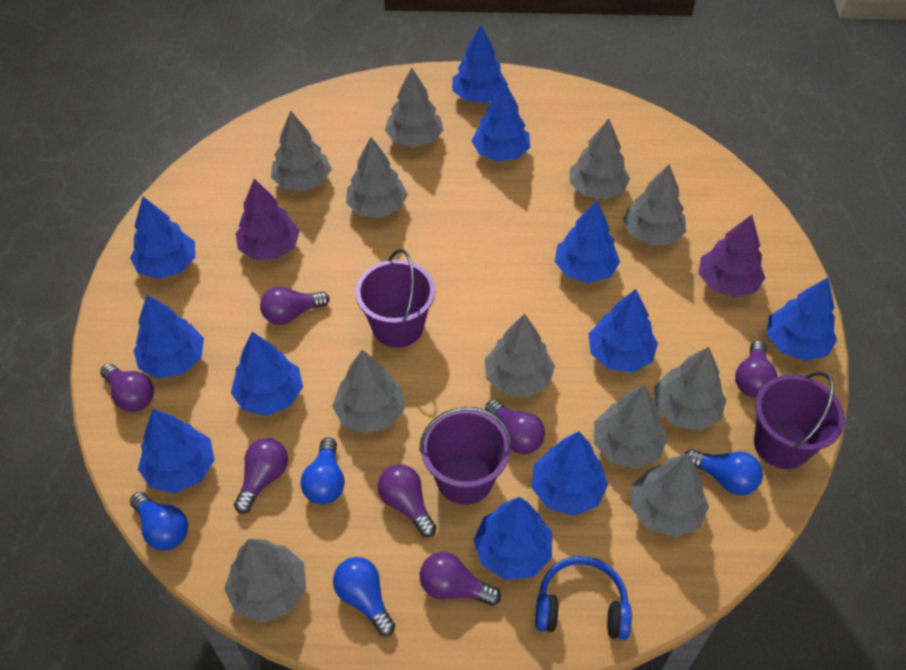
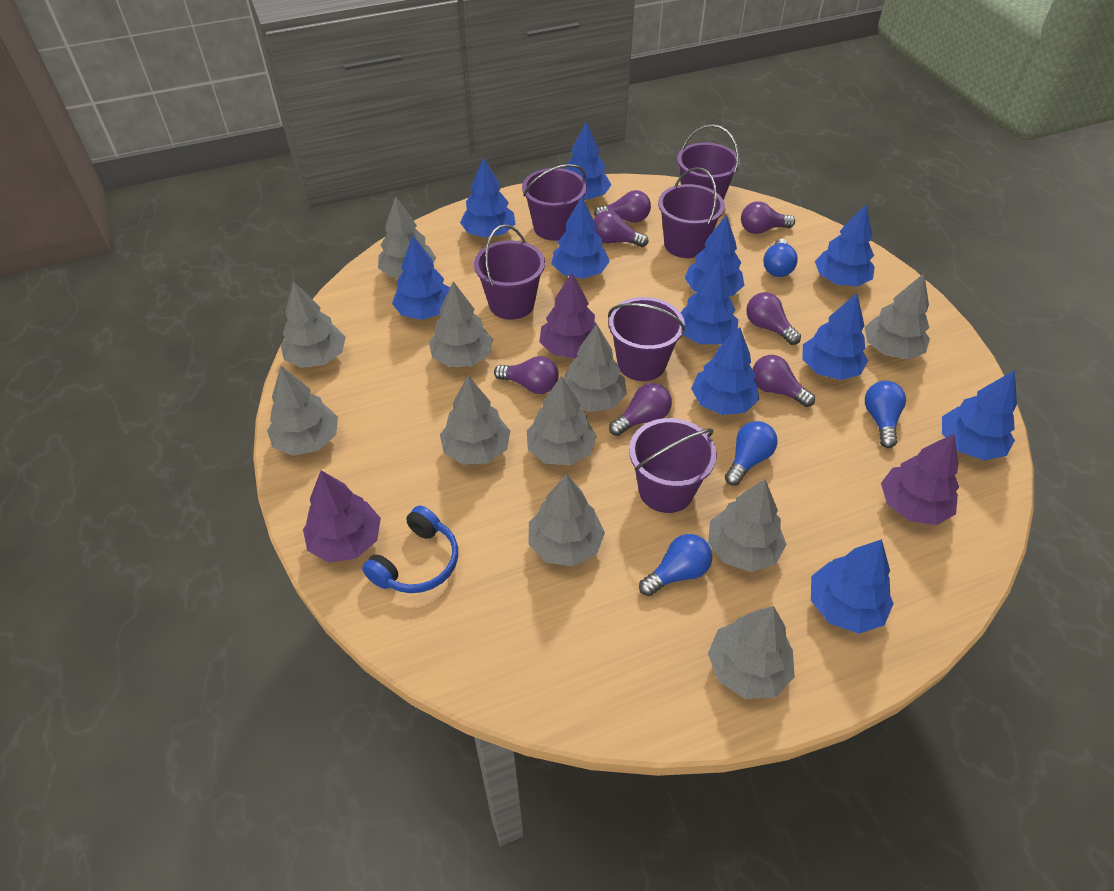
purple bucket: 3 -> 6
purple tree: 2 -> 3

